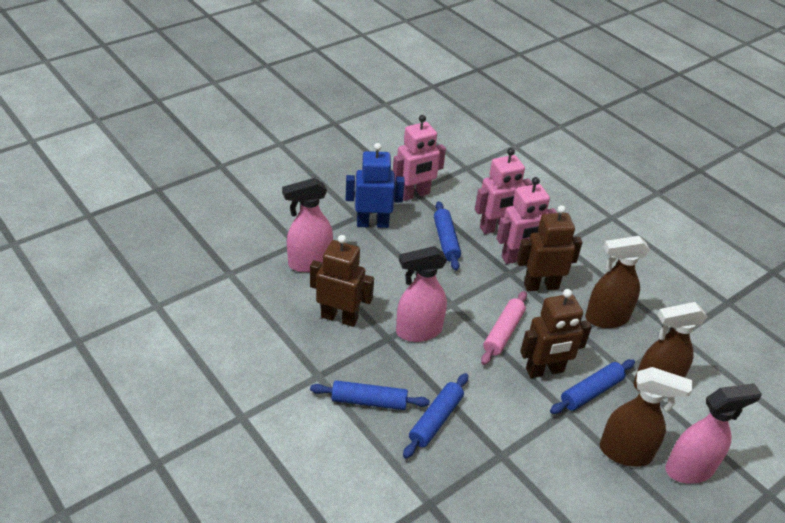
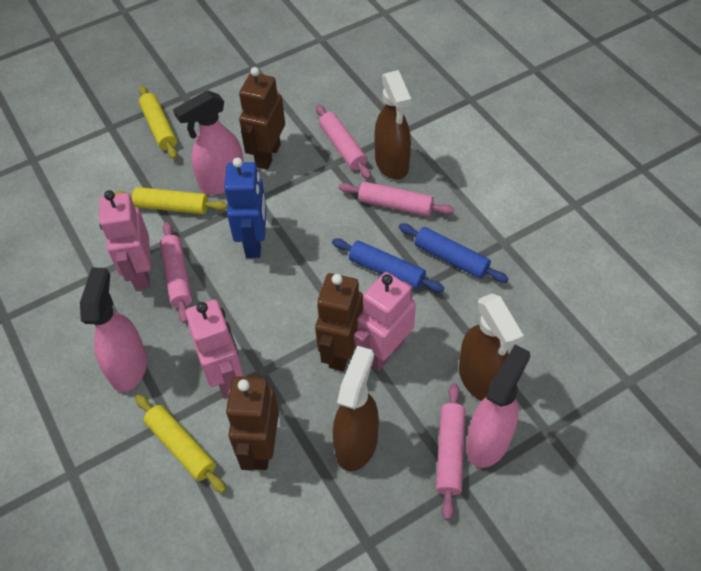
blue rolling pin: 4 -> 2
pink rolling pin: 1 -> 4
yellow rolling pin: 0 -> 3

